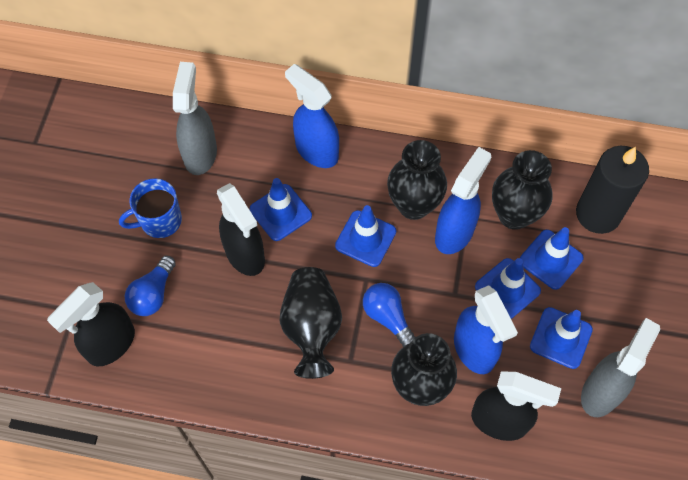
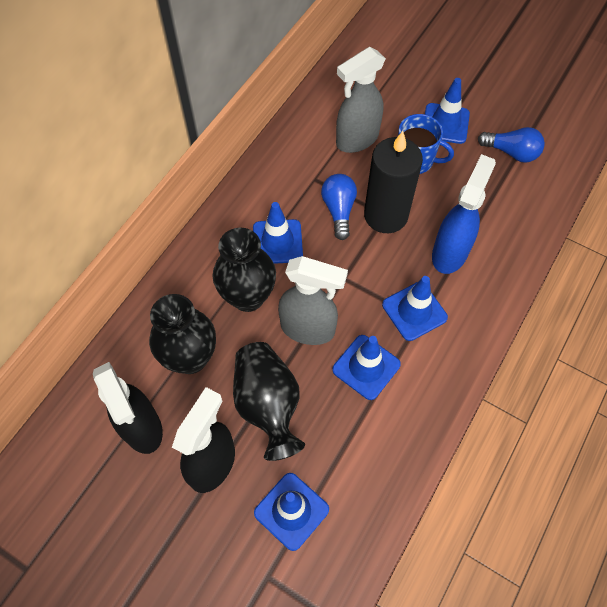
black spray bottle: 3 -> 2
black vase: 4 -> 3
blue spray bottle: 3 -> 1

